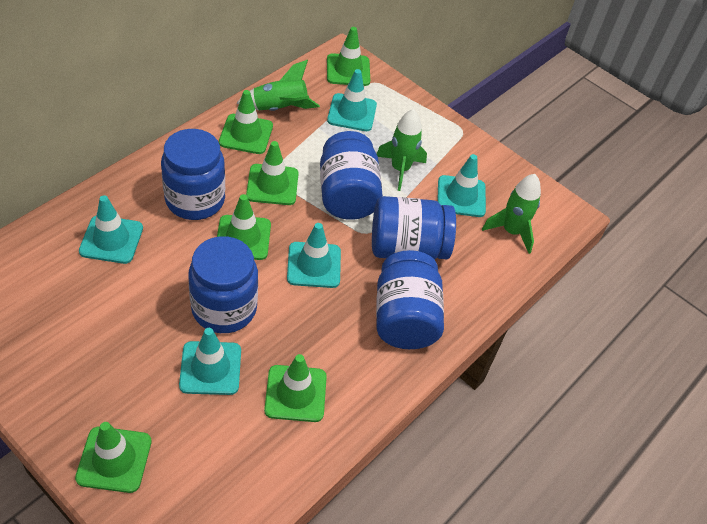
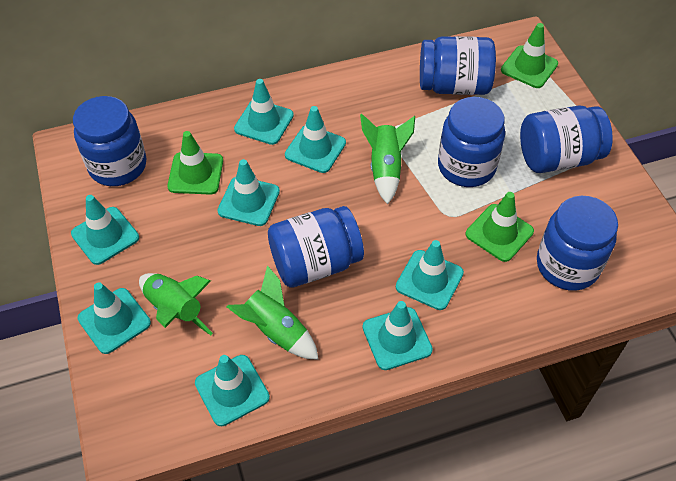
blue jar: 5 -> 6
green traffic cone: 6 -> 3
turquoise traffic cone: 5 -> 8

